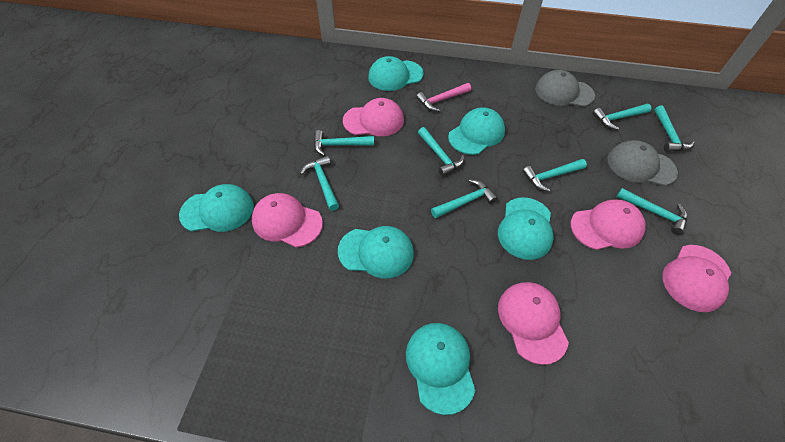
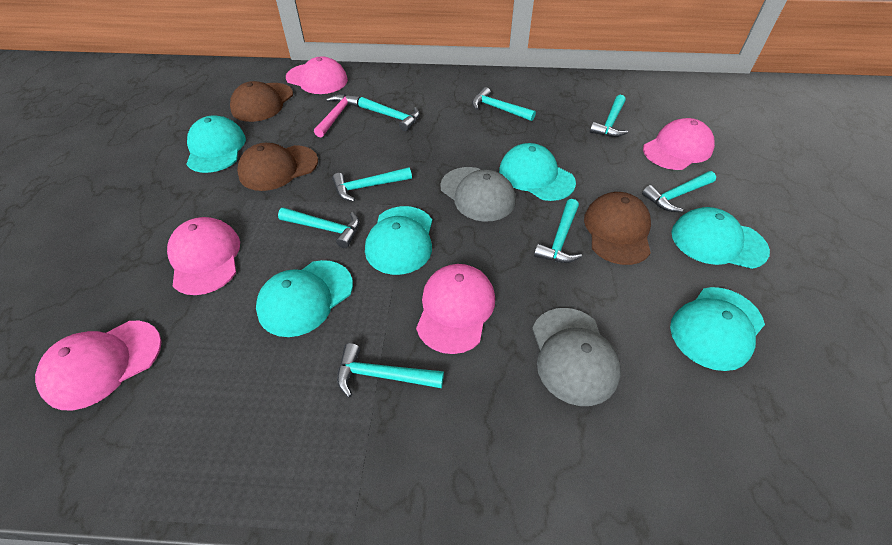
brown cap: 0 -> 3

